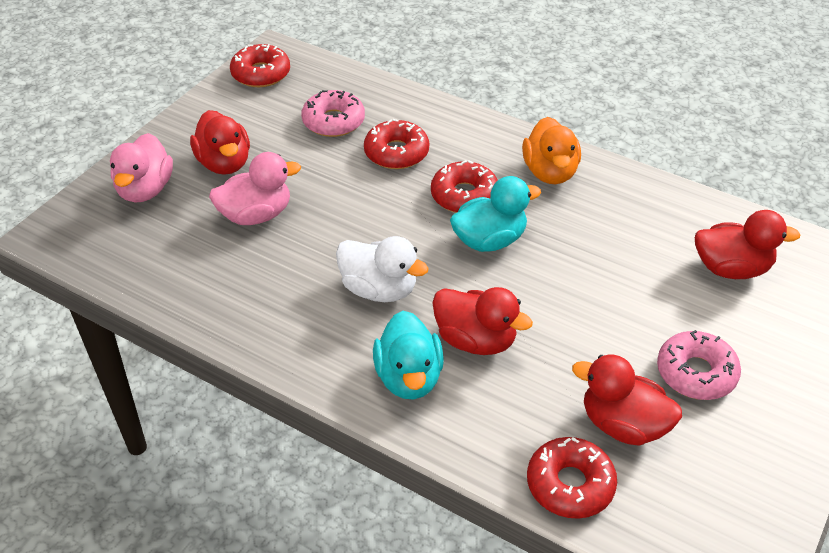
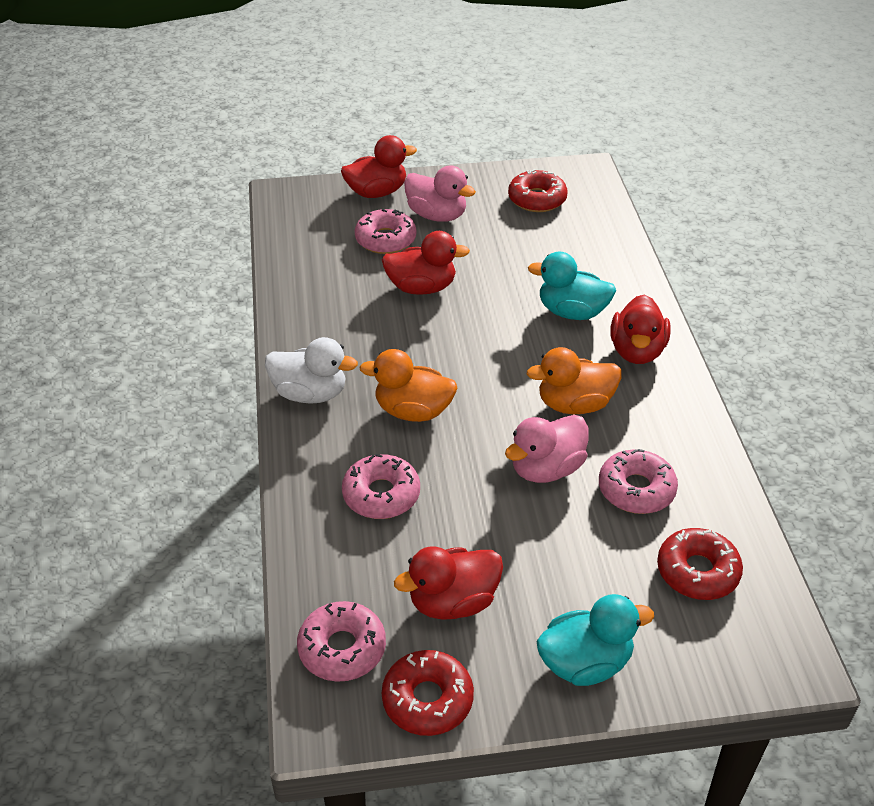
orange duck: 1 -> 2
pink donut: 2 -> 4
red donut: 4 -> 3

